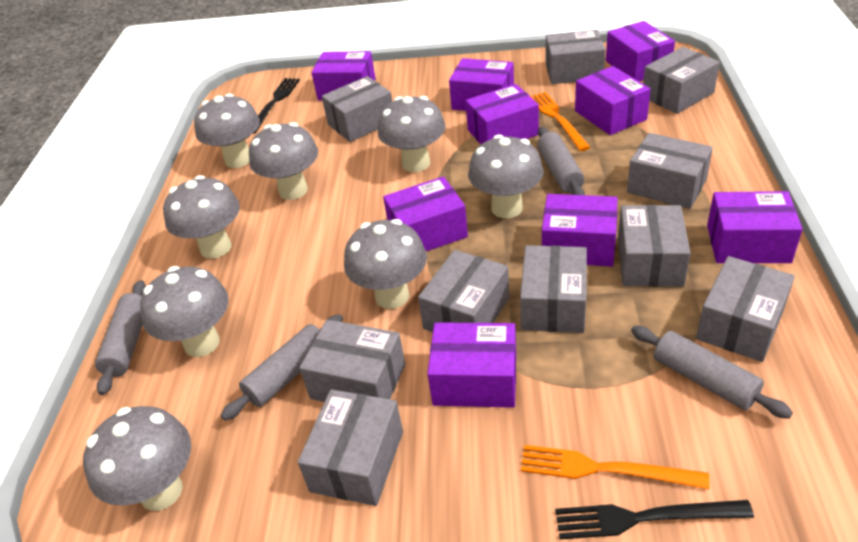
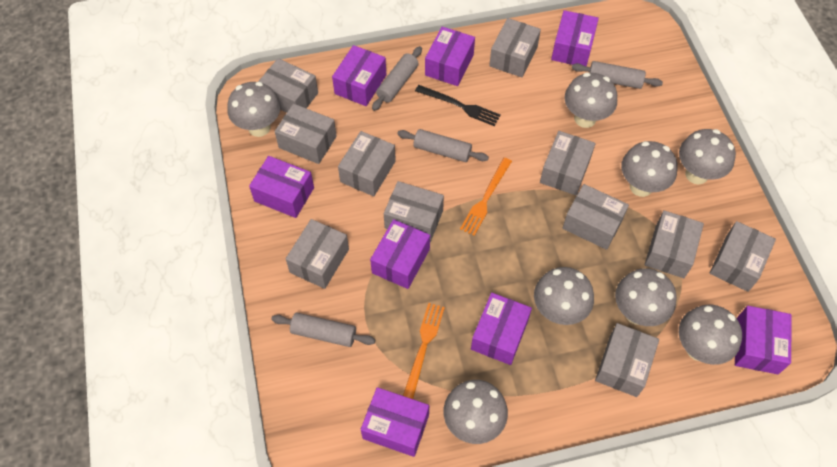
black fork: 2 -> 1
grey box: 10 -> 11
purple box: 9 -> 8

